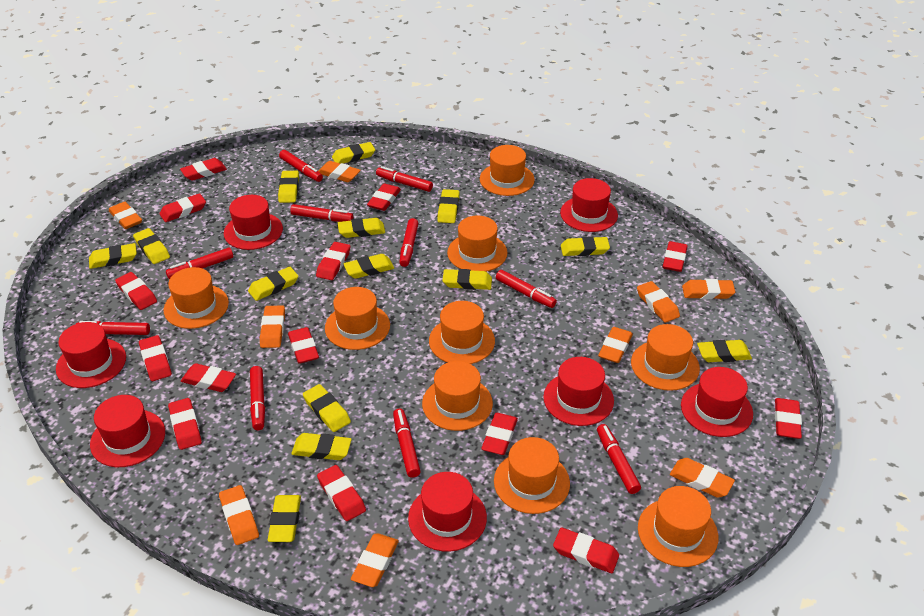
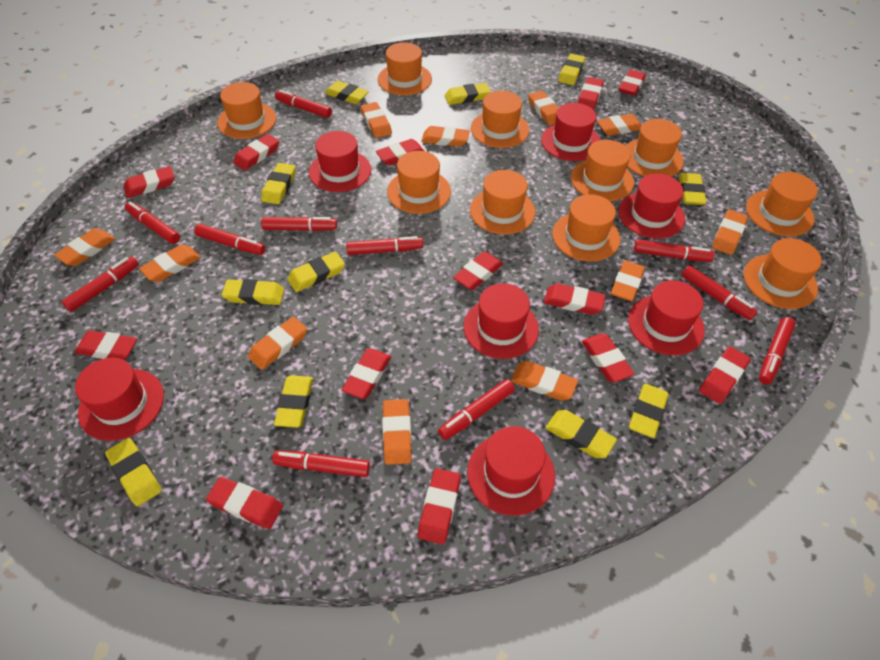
orange eraser: 9 -> 11
orange hat: 9 -> 10
red eraser: 14 -> 13
red marker: 10 -> 11
yellow eraser: 14 -> 11

